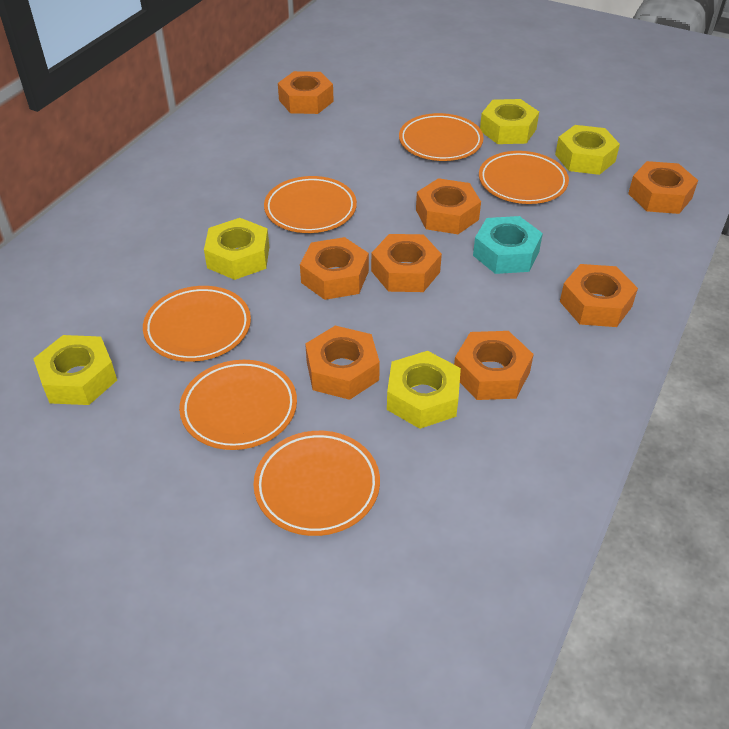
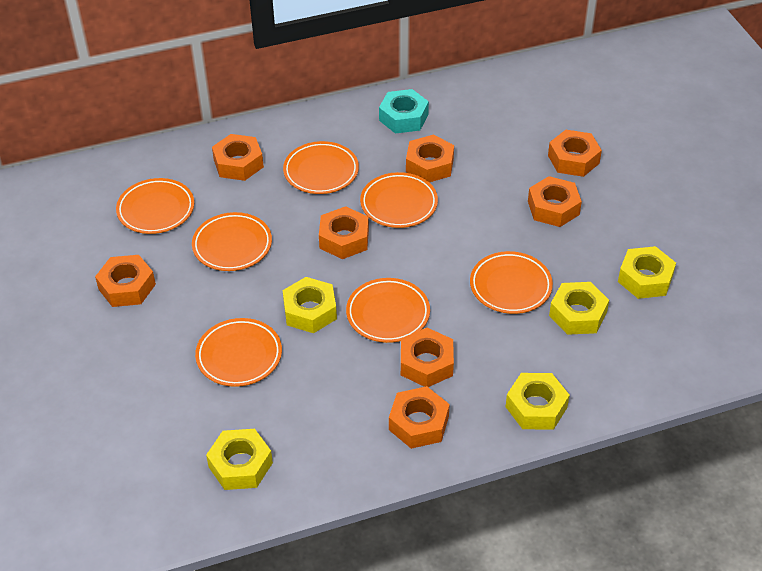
orange plate: 6 -> 7

